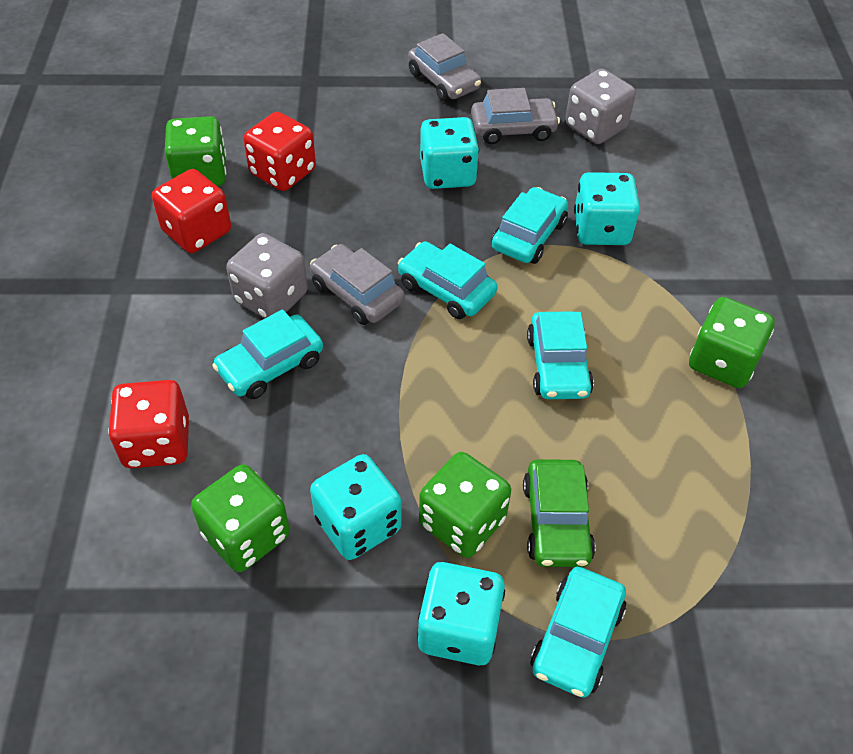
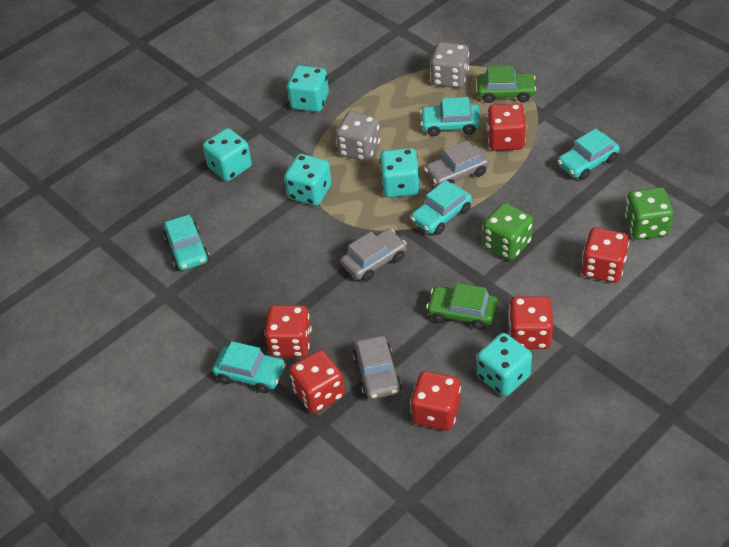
green car: 1 -> 2
green dice: 4 -> 2
red dice: 3 -> 6
turquoise dice: 4 -> 5

